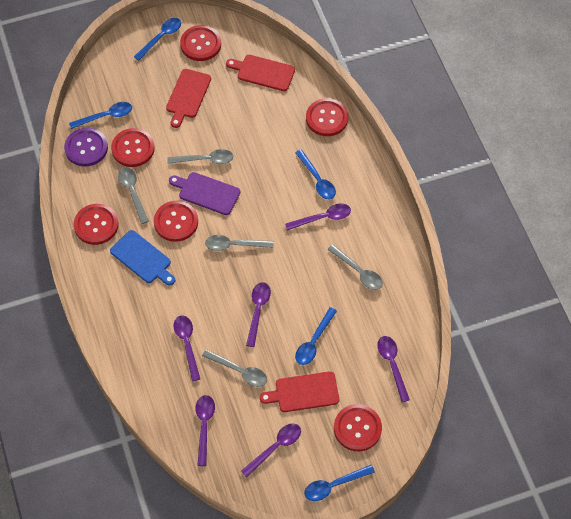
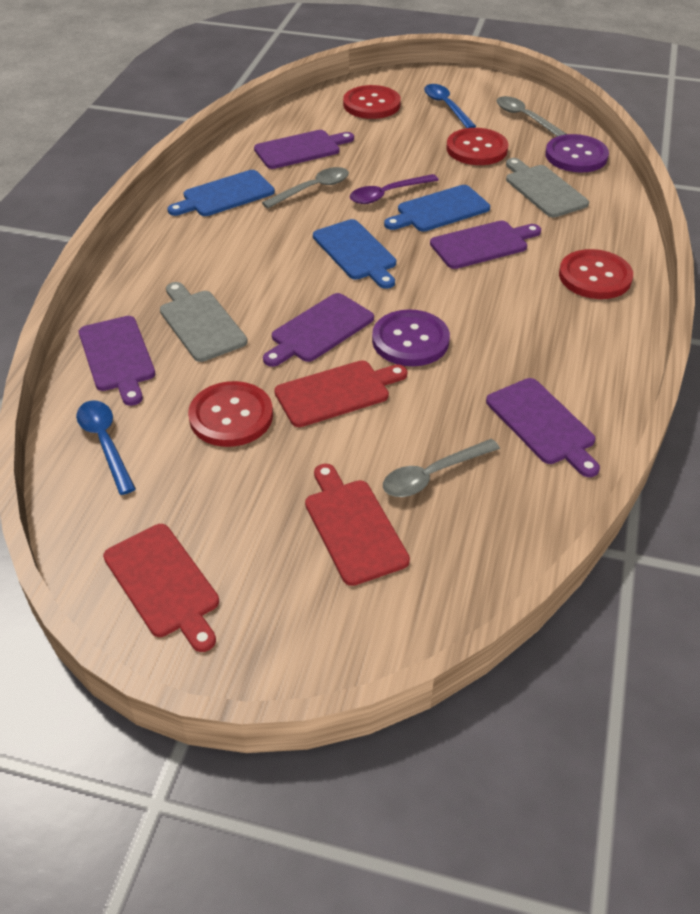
blue cutting board: 1 -> 3
blue spoon: 5 -> 2
grey cutting board: 0 -> 2
grey spoon: 5 -> 3
purple button: 1 -> 2
purple cutting board: 1 -> 5
purple spoon: 6 -> 1
red button: 6 -> 4

